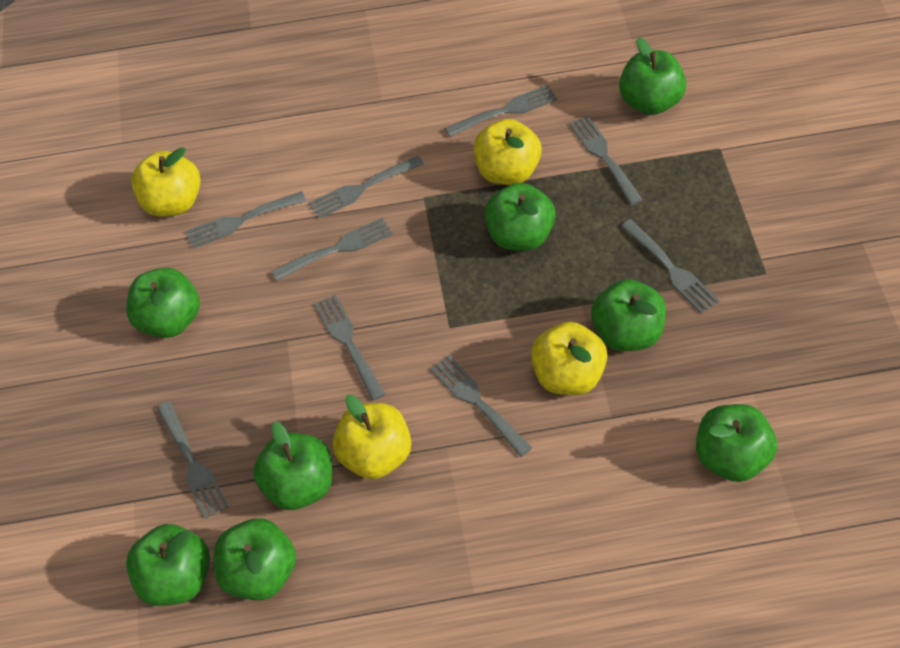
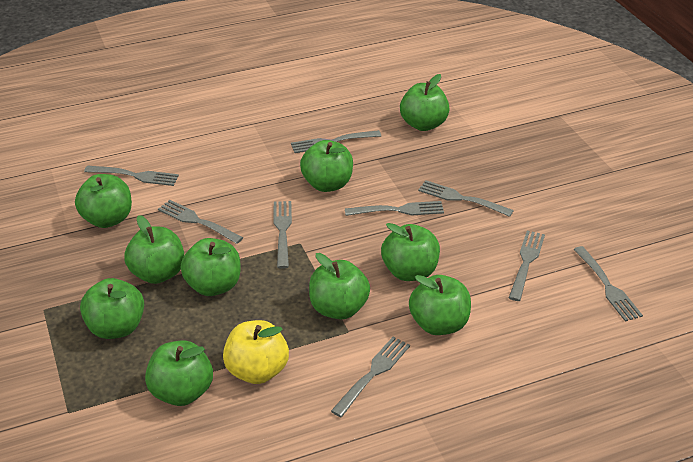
green apple: 8 -> 10
yellow apple: 4 -> 1

